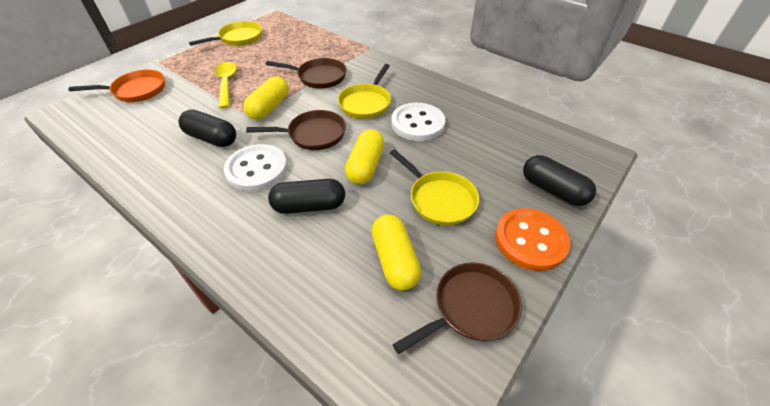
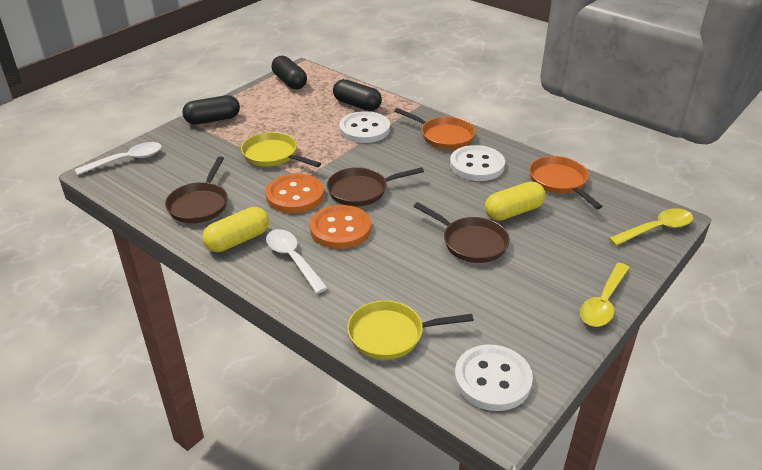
orange button: 1 -> 2
orange pan: 1 -> 2
white button: 2 -> 3
white spoon: 0 -> 2
yellow capsule: 3 -> 2
yellow pan: 3 -> 2
yellow spoon: 1 -> 2

